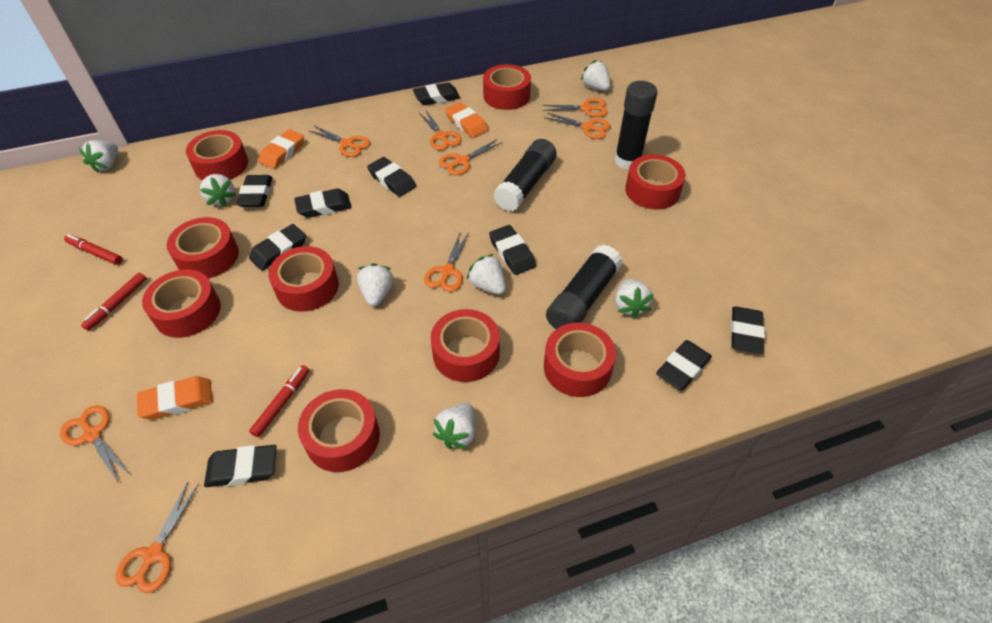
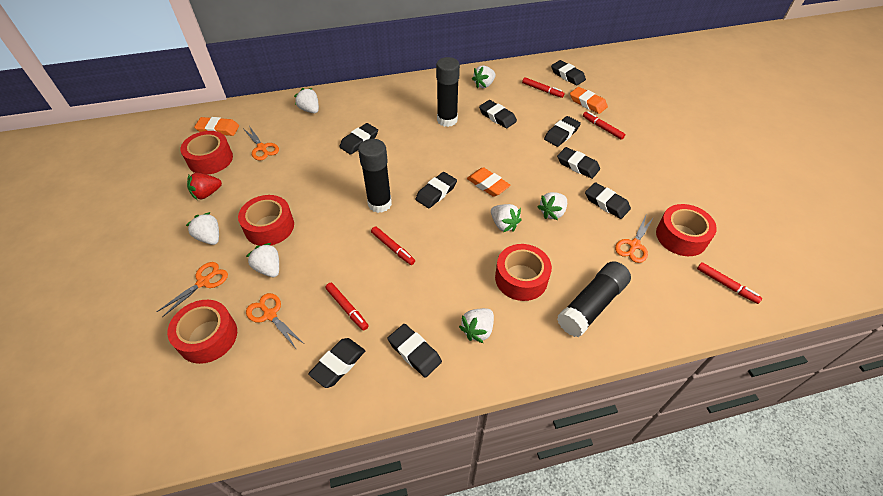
orange scissors: 8 -> 4
red marker: 3 -> 5
red strawberry: 0 -> 1
red tape: 9 -> 5

